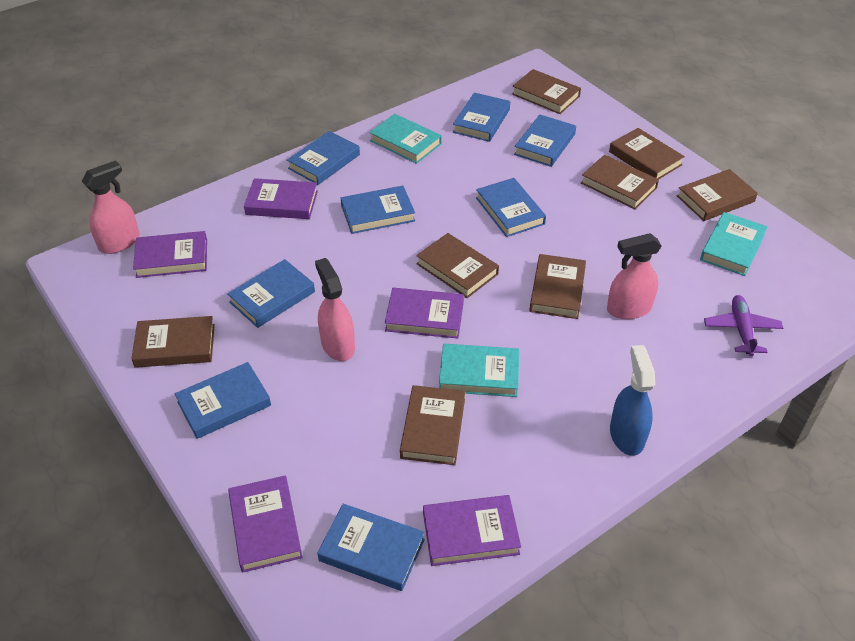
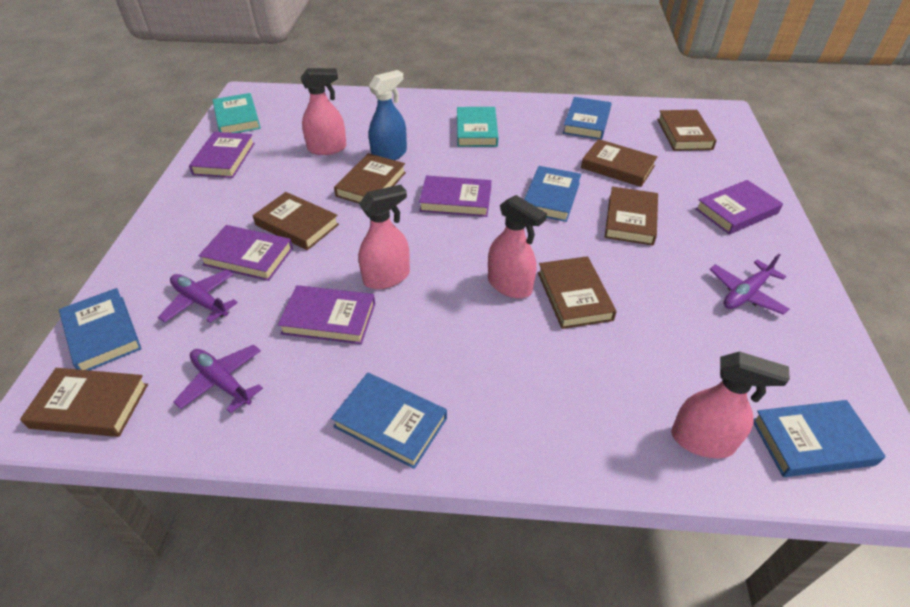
blue book: 8 -> 5
brown book: 8 -> 7
pink spray bottle: 3 -> 4
purple plane: 1 -> 3
turquoise book: 3 -> 2

